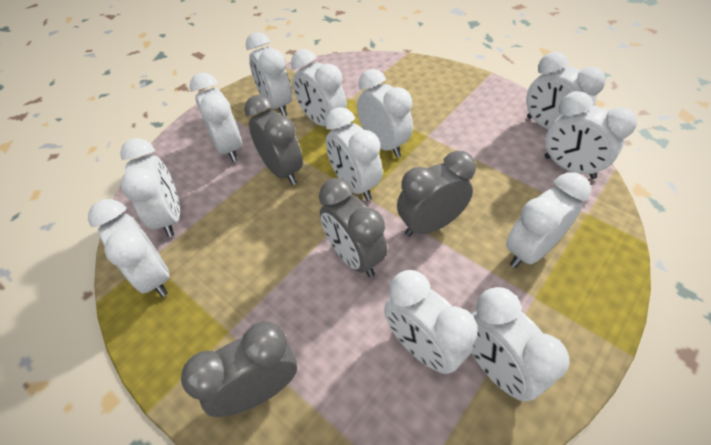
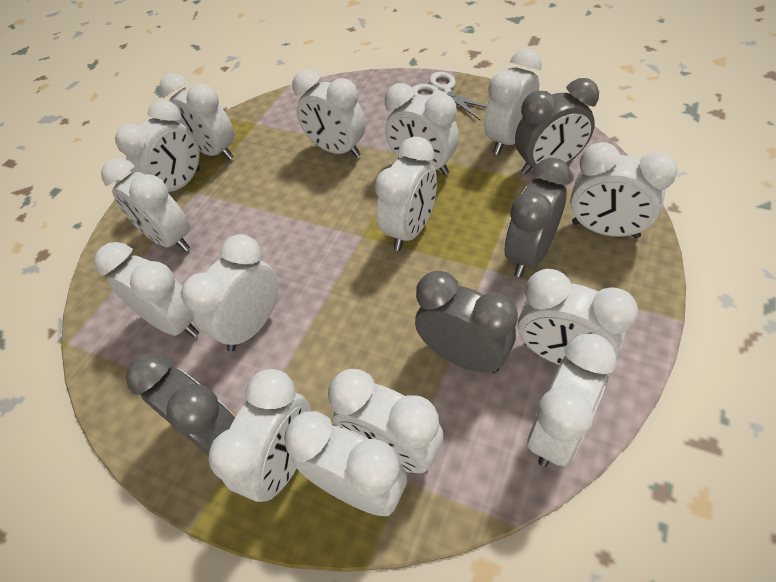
white clock: 12 -> 15
white scissors: 0 -> 1

